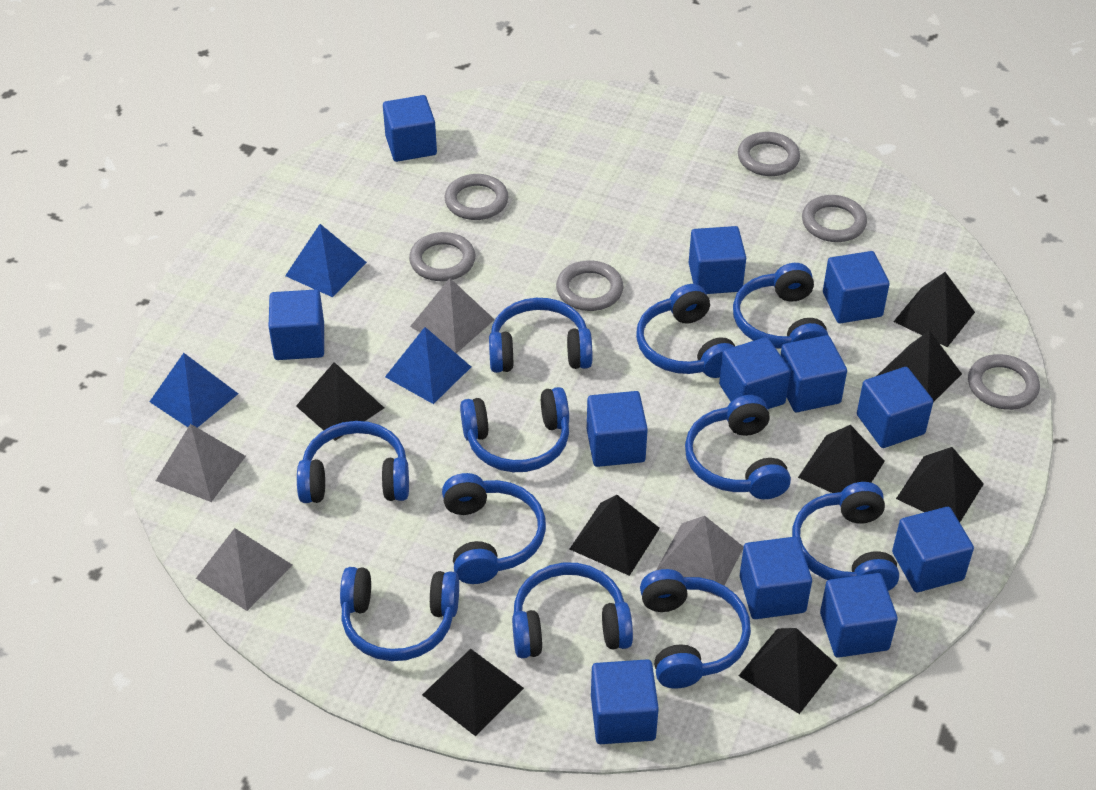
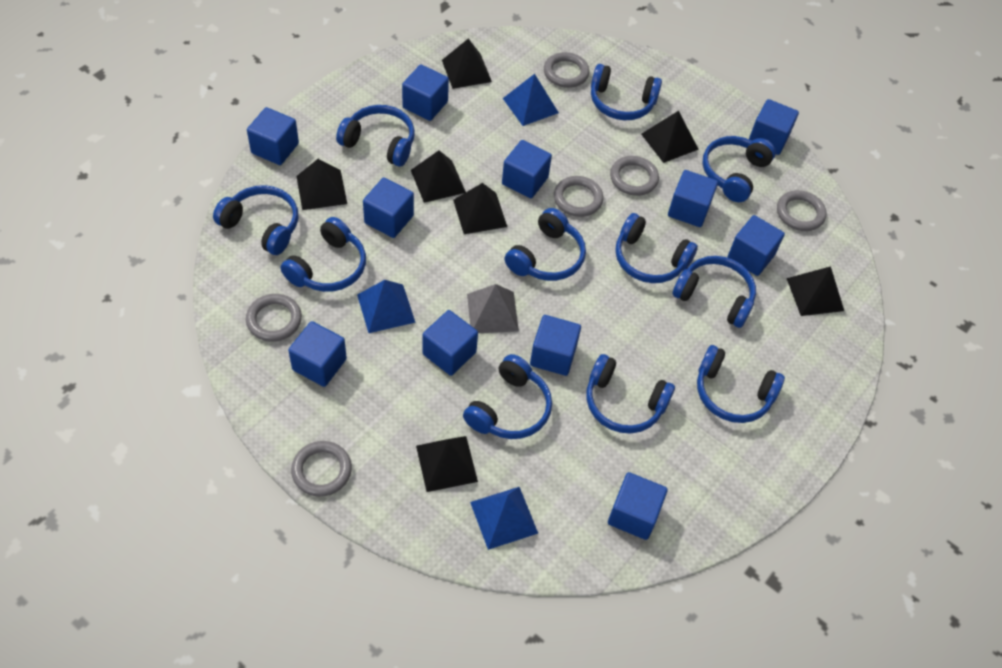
black pyramid: 8 -> 7
blue cube: 12 -> 11
grey pyramid: 4 -> 1

